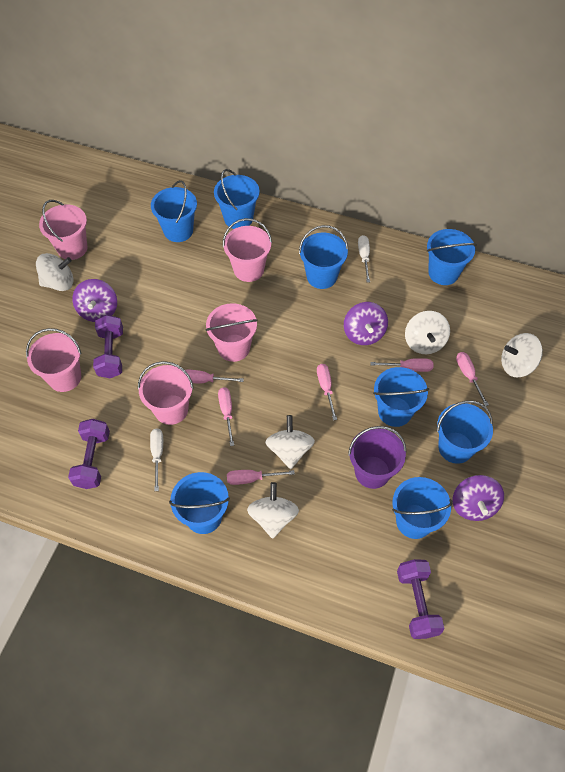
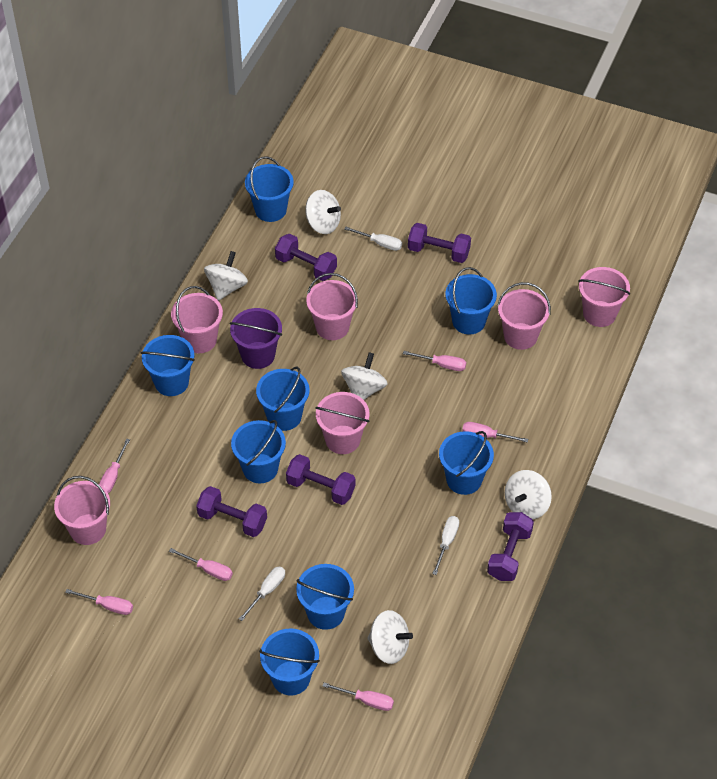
pink bucket: 5 -> 6
purple dumbbell: 3 -> 5
purple spinning top: 3 -> 0
white screwdriver: 2 -> 3

